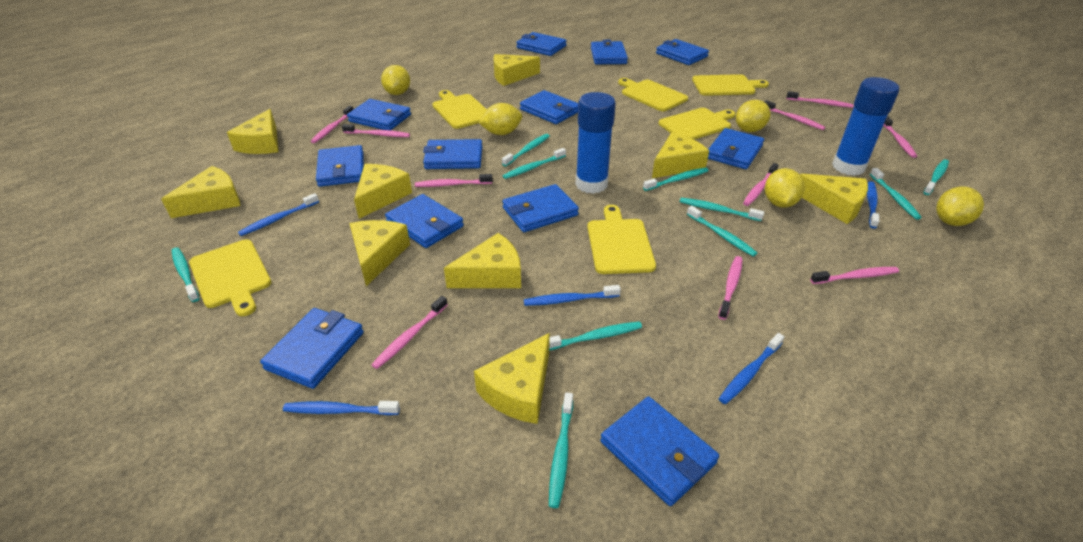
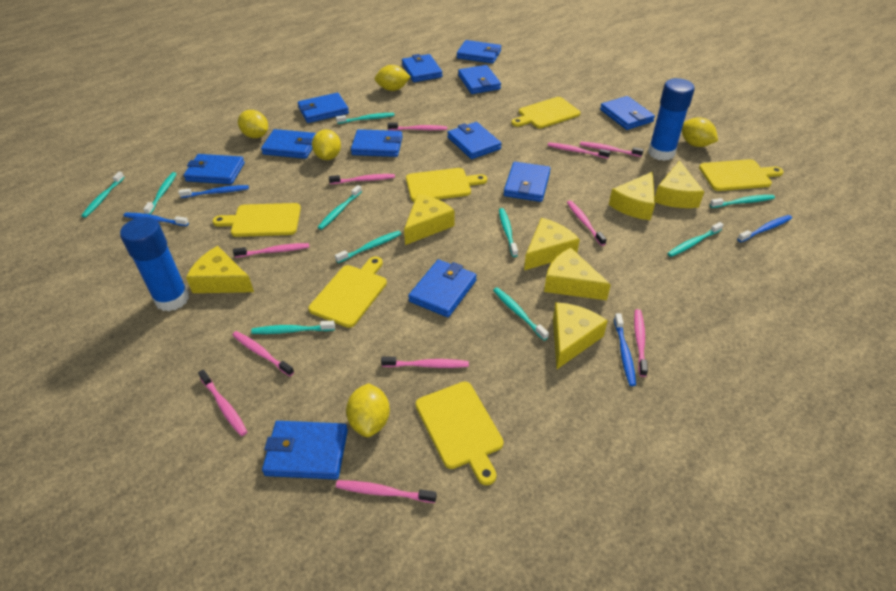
blue toothbrush: 5 -> 4
pink toothbrush: 10 -> 11
yellow cheese: 9 -> 7

